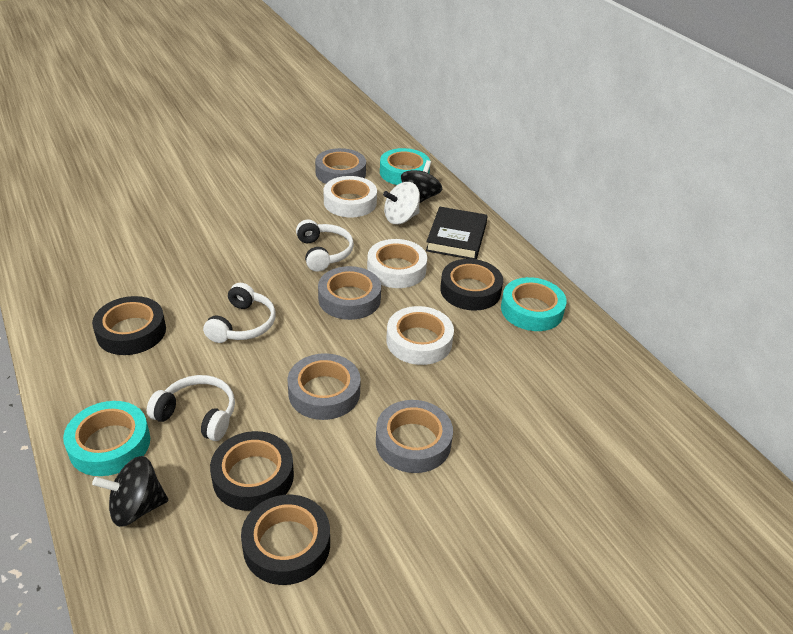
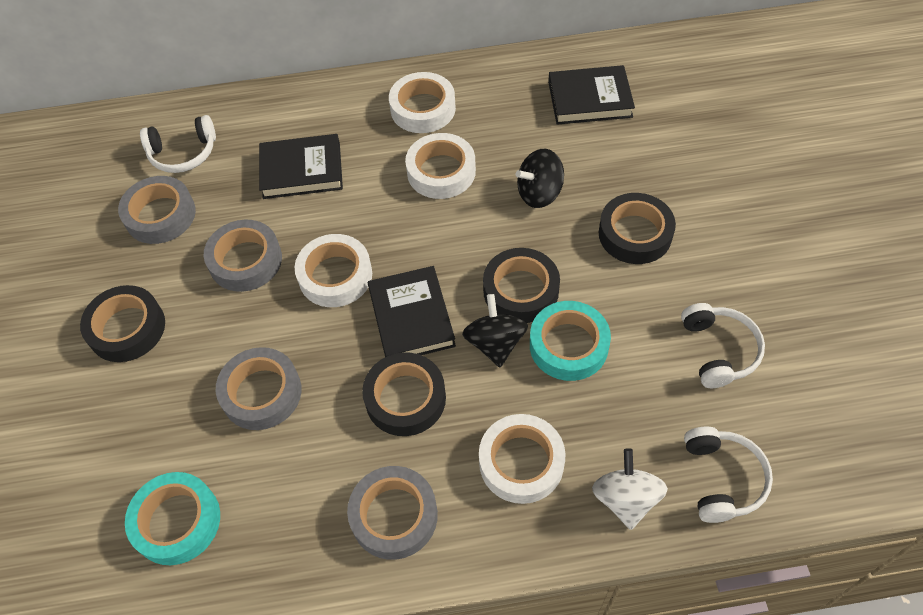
black book: 1 -> 3
turquoise tape: 3 -> 2
white tape: 3 -> 4

